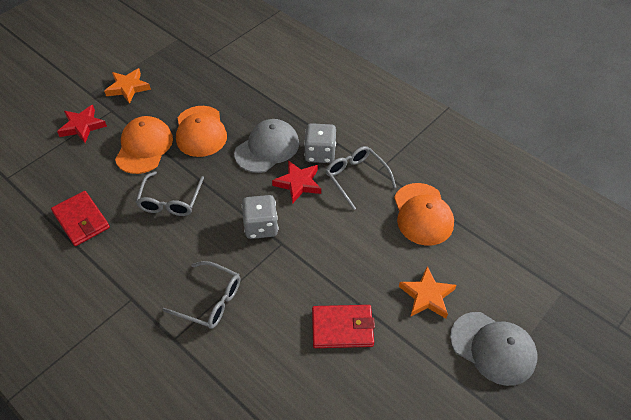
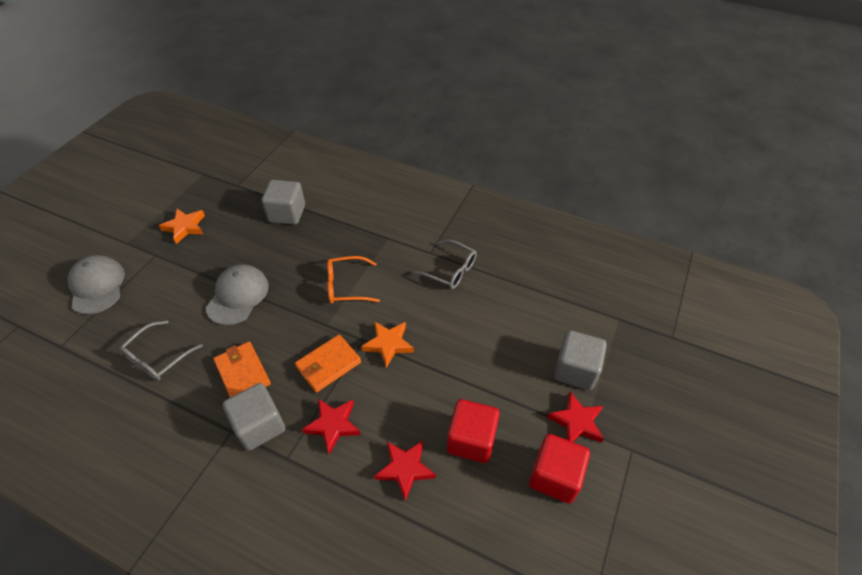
grey cube: 0 -> 3
grey dice: 2 -> 0
grey glasses: 3 -> 2
orange cap: 3 -> 0
orange glasses: 0 -> 1
orange wallet: 0 -> 2
red cube: 0 -> 2
red star: 2 -> 3
red wallet: 2 -> 0

